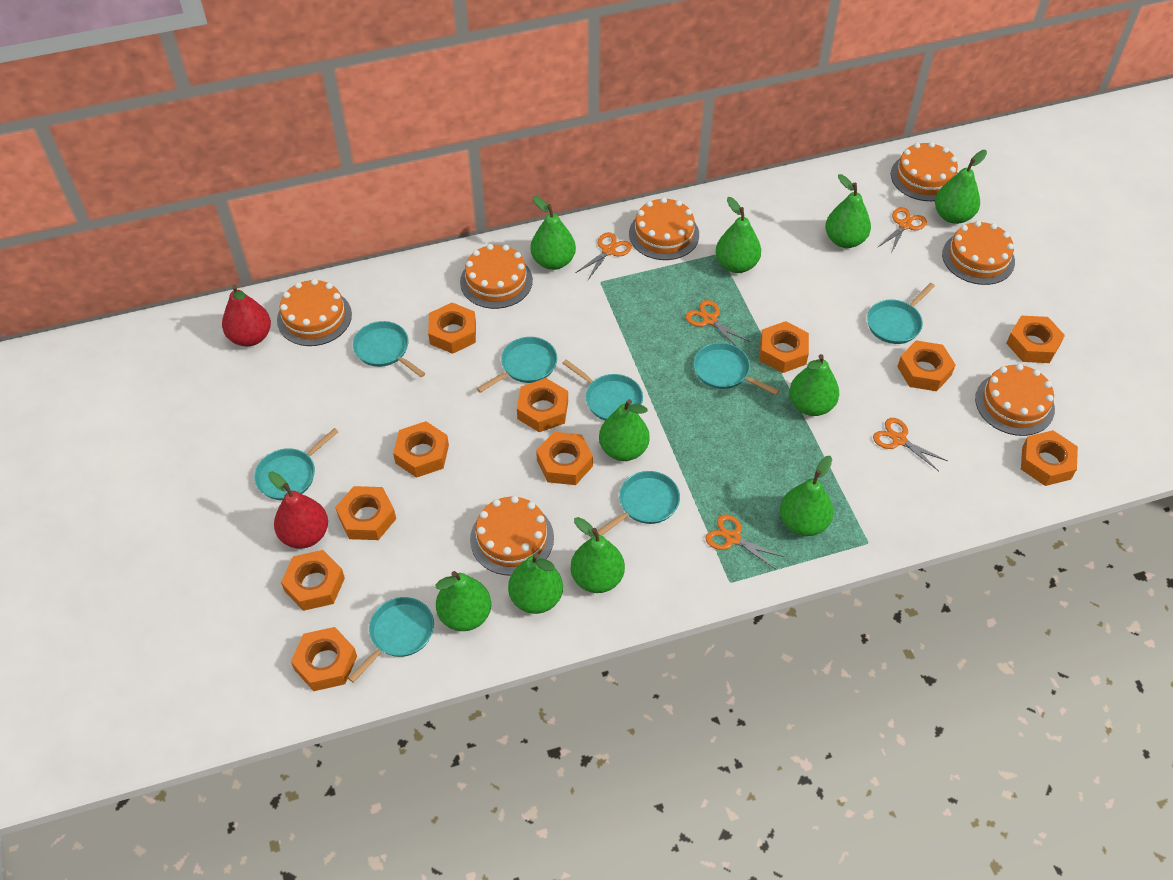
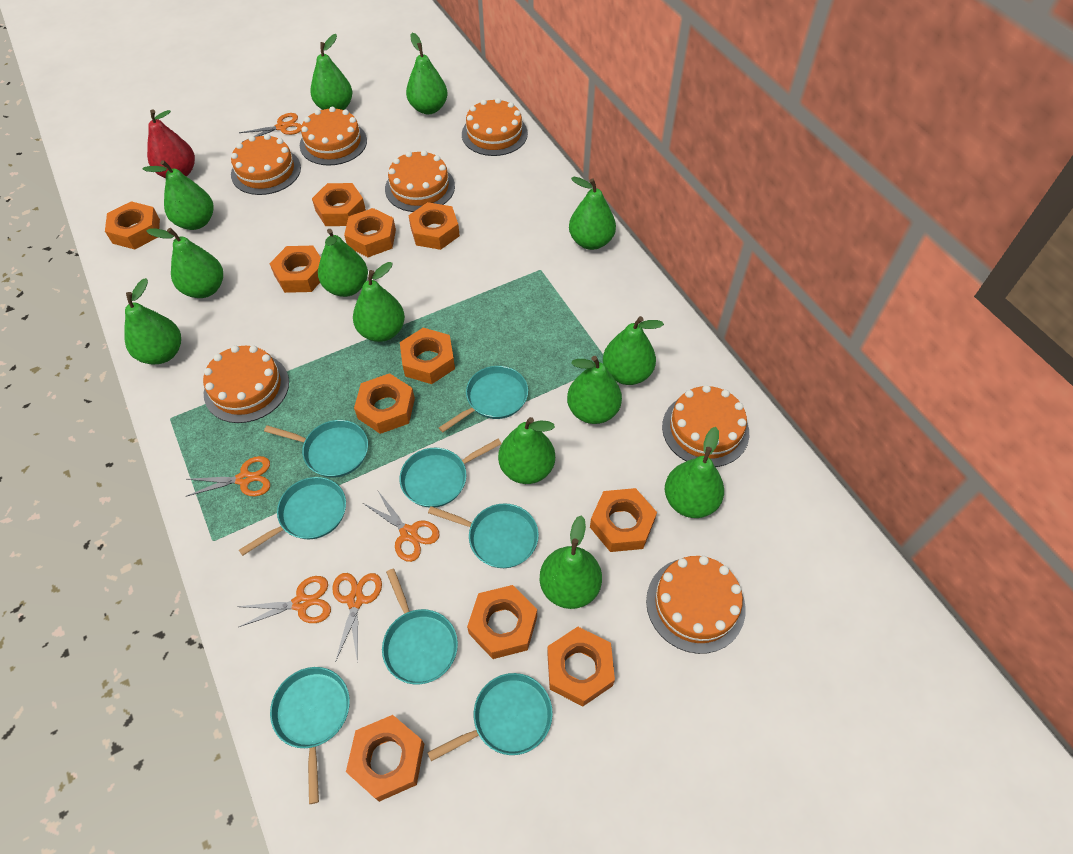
green pear: 10 -> 13
red pear: 2 -> 1

